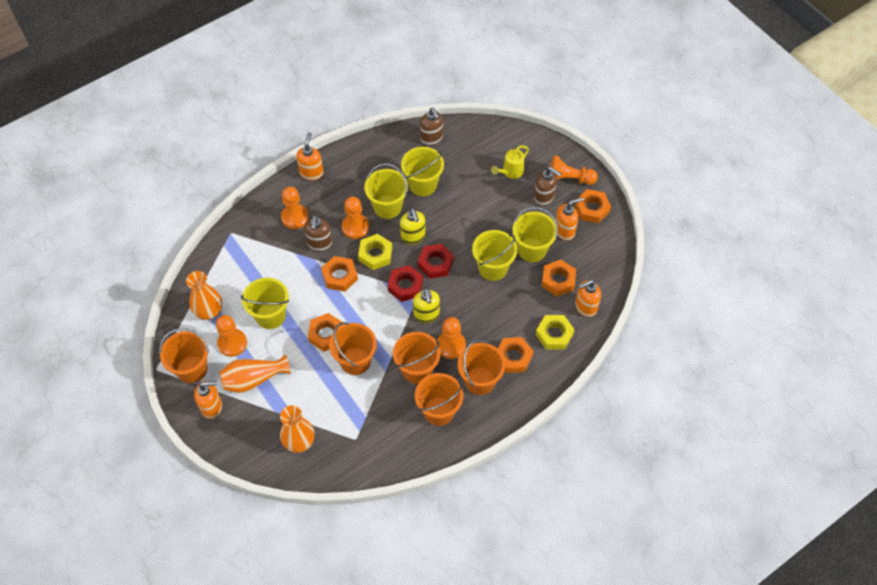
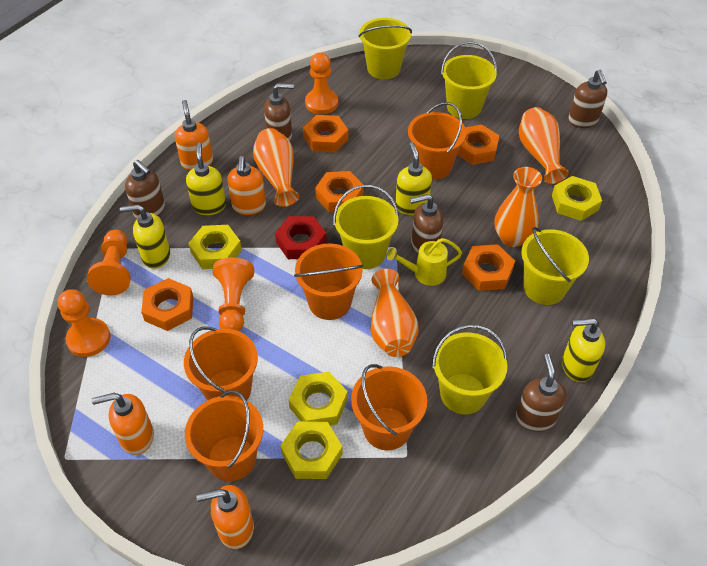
brown soap dispenser: 3 -> 5
orange pawn: 5 -> 4
orange vase: 3 -> 4
red nut: 2 -> 1
yellow nut: 2 -> 4
yellow soap dispenser: 2 -> 4

